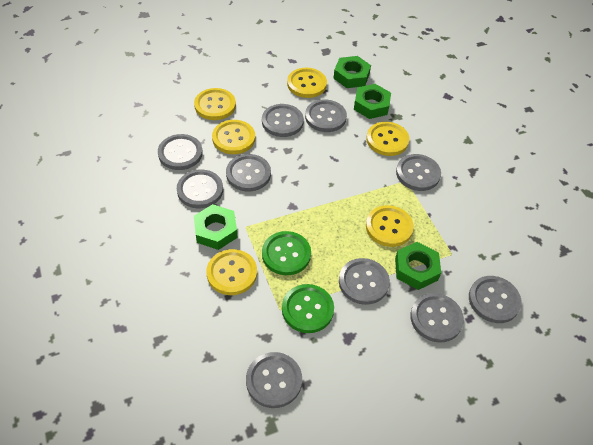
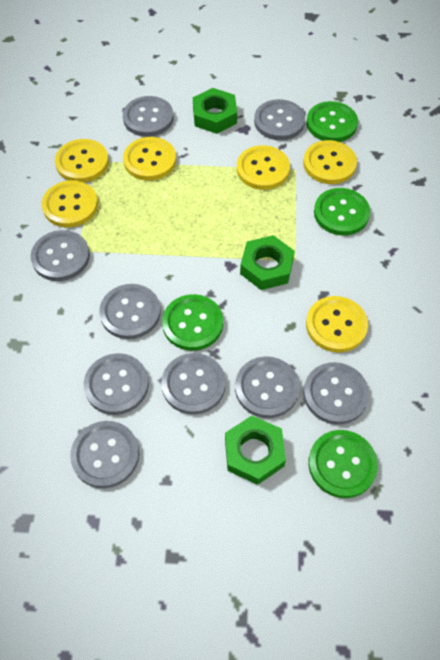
green button: 2 -> 4
green nut: 4 -> 3
grey button: 10 -> 9

